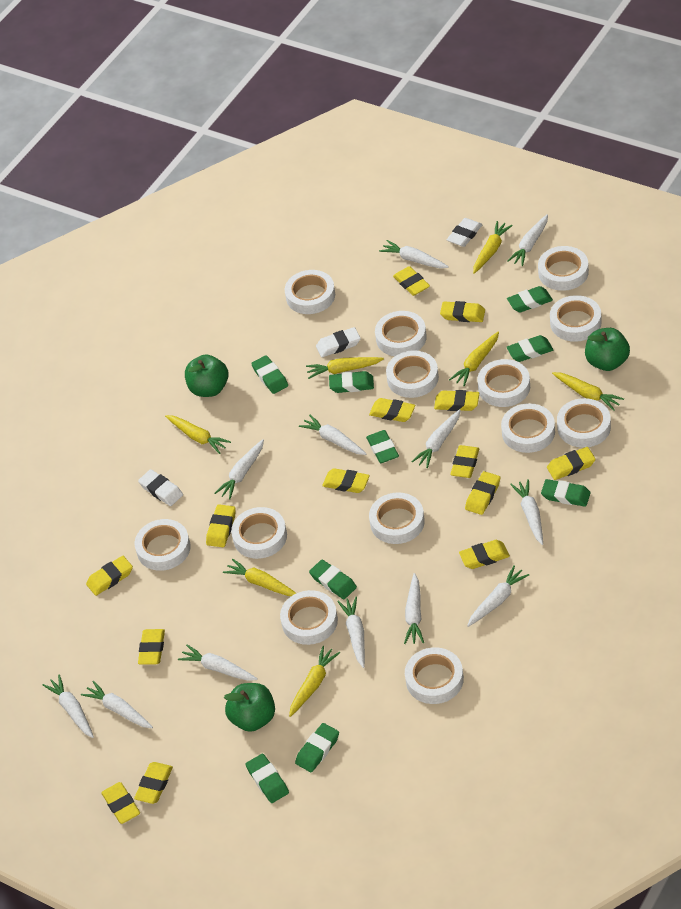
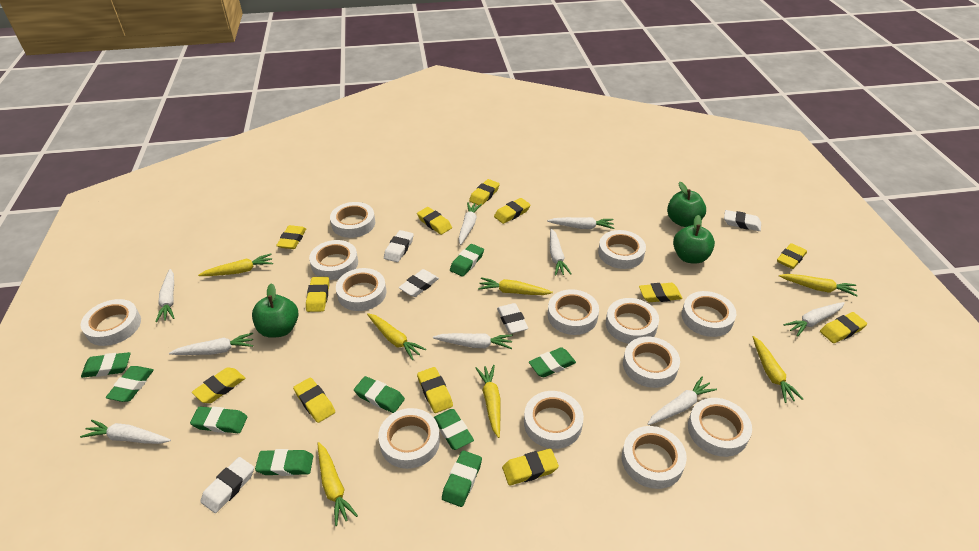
white carrot: 12 -> 9
white eraser: 3 -> 5
yellow eraser: 14 -> 12

